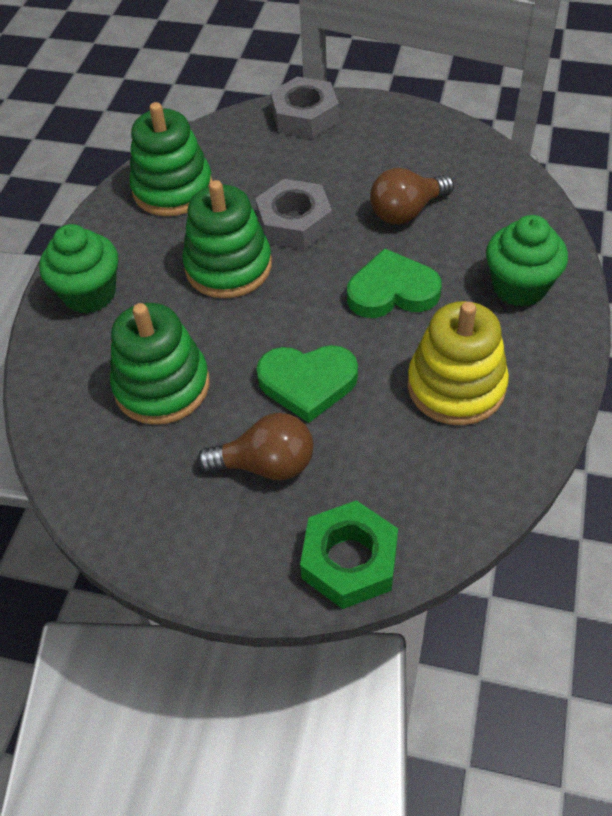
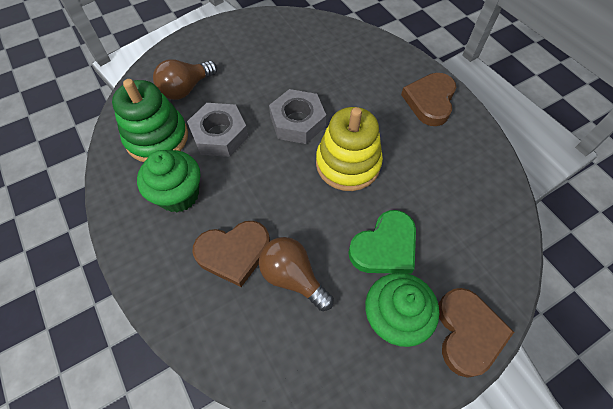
brown heart: 0 -> 3
green heart: 2 -> 1
green nut: 1 -> 0
green stacking toy: 3 -> 1

